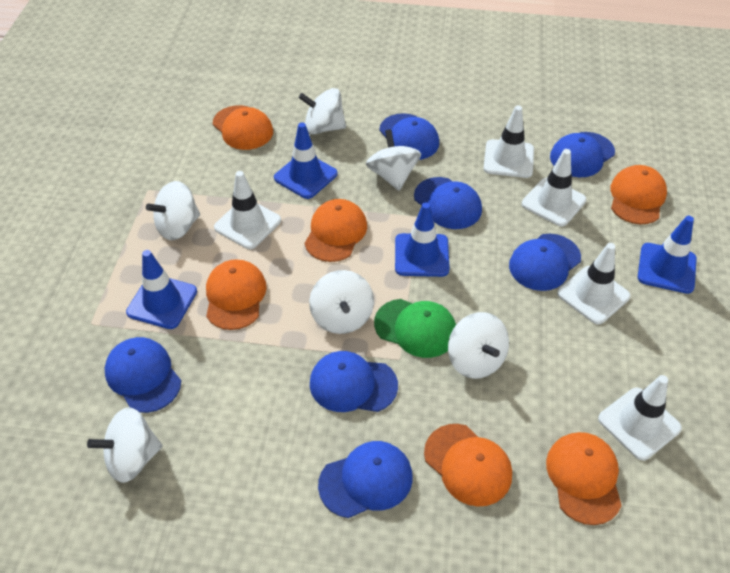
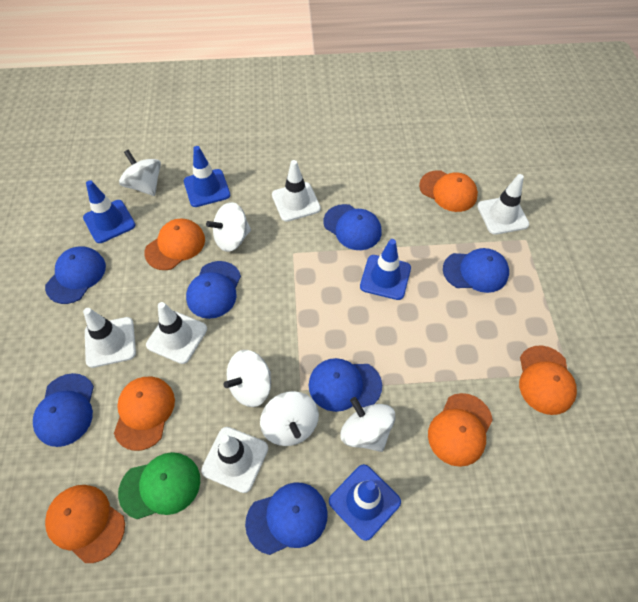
white spinning top: 6 -> 5

